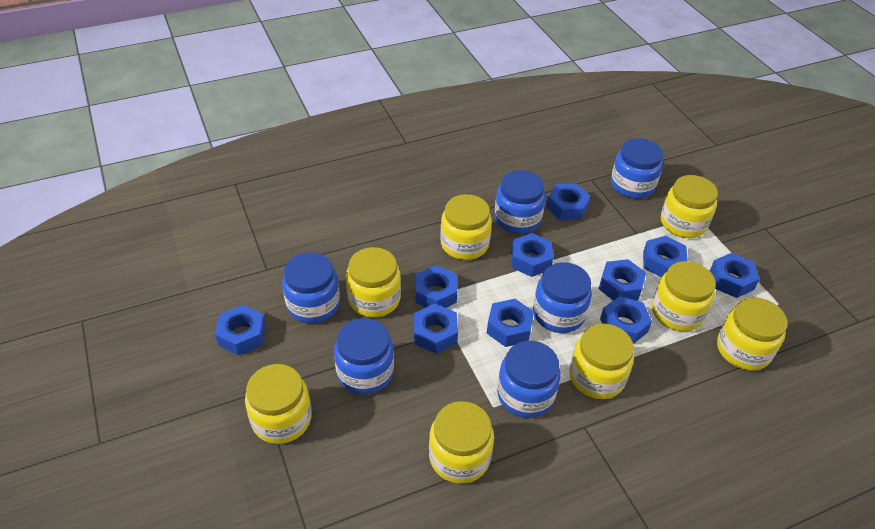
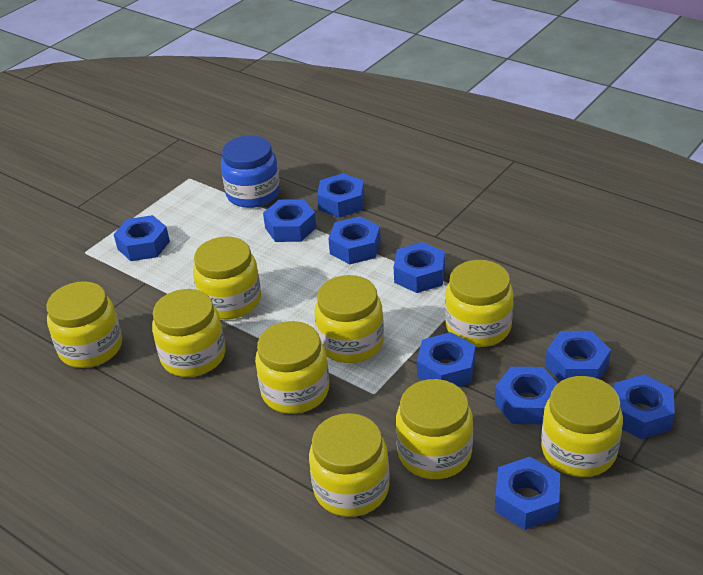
blue jar: 6 -> 1
yellow jar: 8 -> 9

